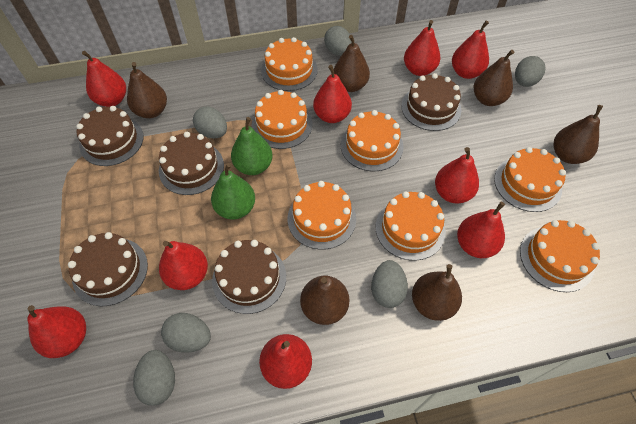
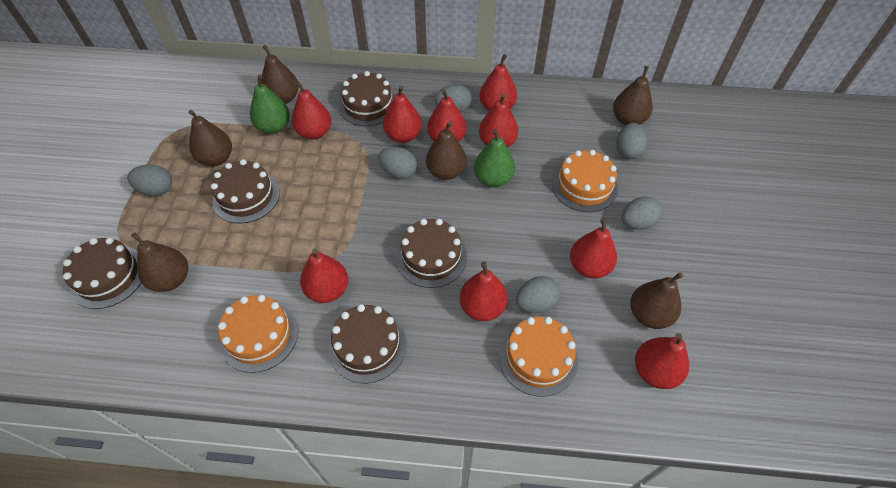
orange cake: 7 -> 3

